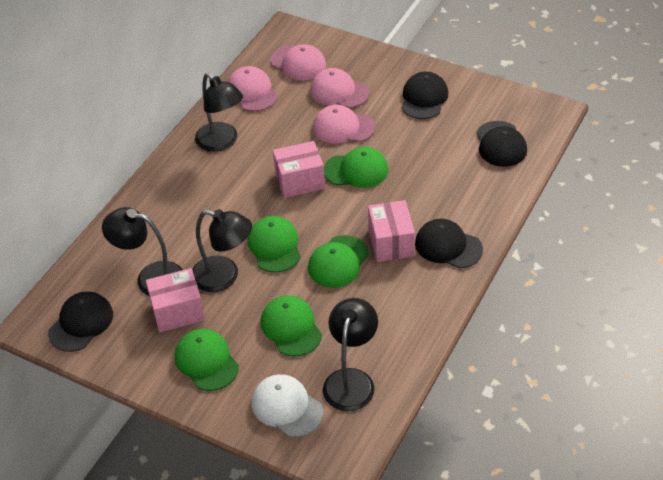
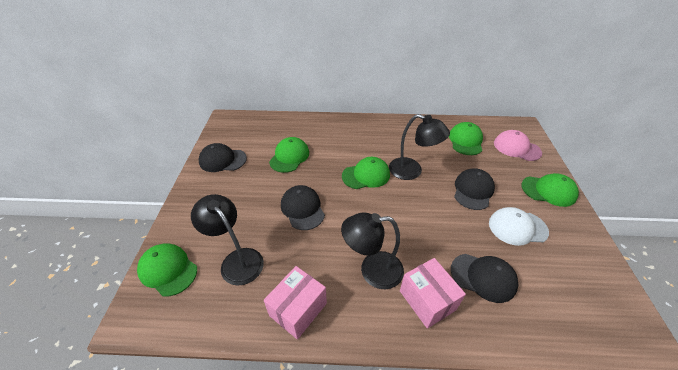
black lamp: 4 -> 3
pink box: 3 -> 2
pink cap: 4 -> 1

